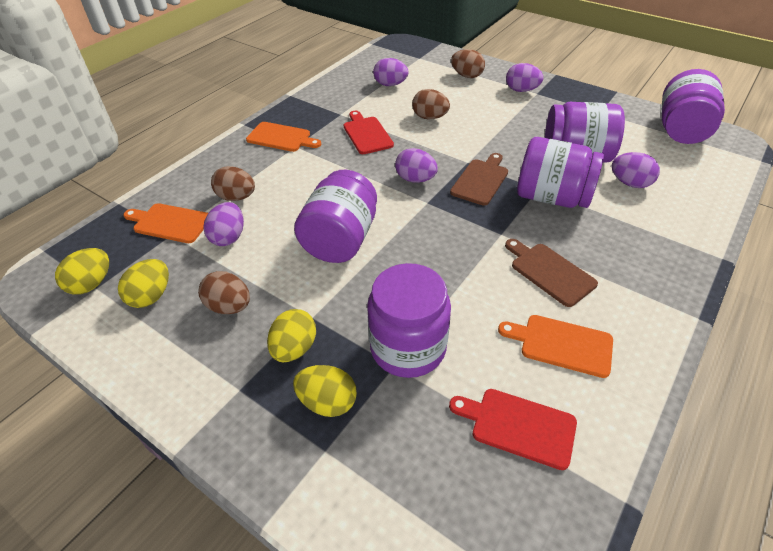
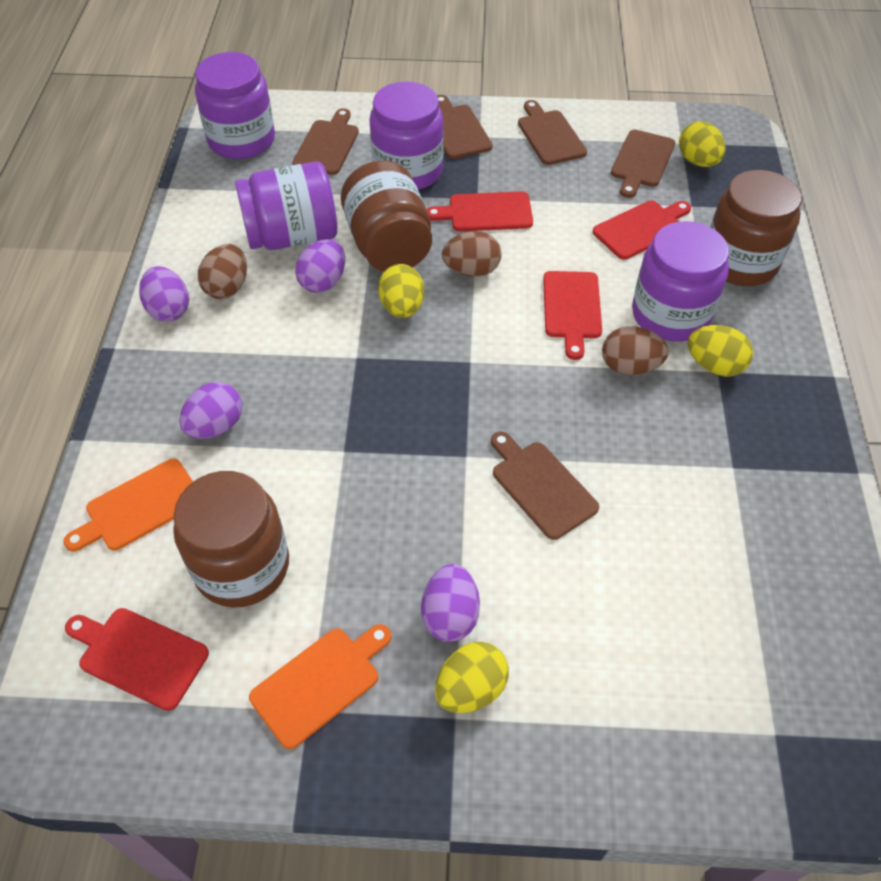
brown cutting board: 2 -> 5
brown egg: 4 -> 3
brown jar: 0 -> 3
orange cutting board: 3 -> 2
purple egg: 5 -> 4
purple jar: 5 -> 4
red cutting board: 2 -> 4

